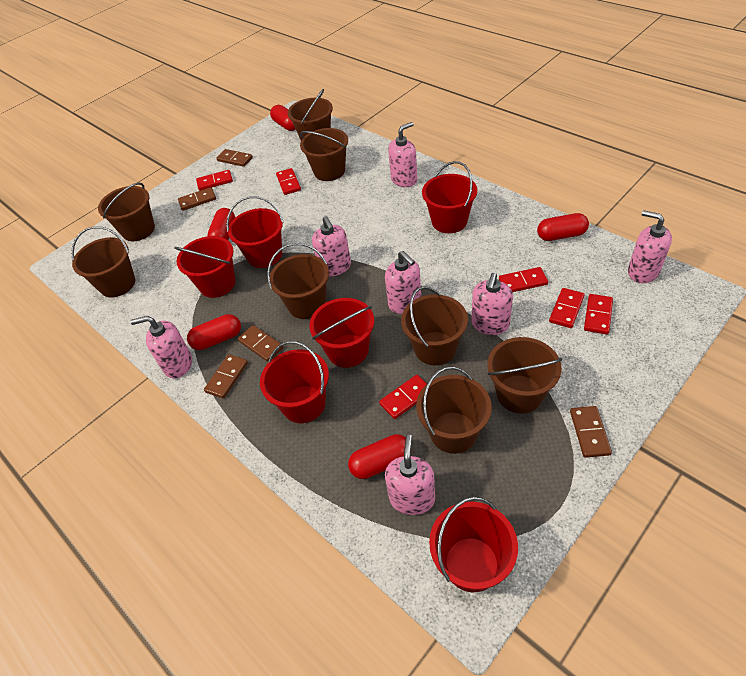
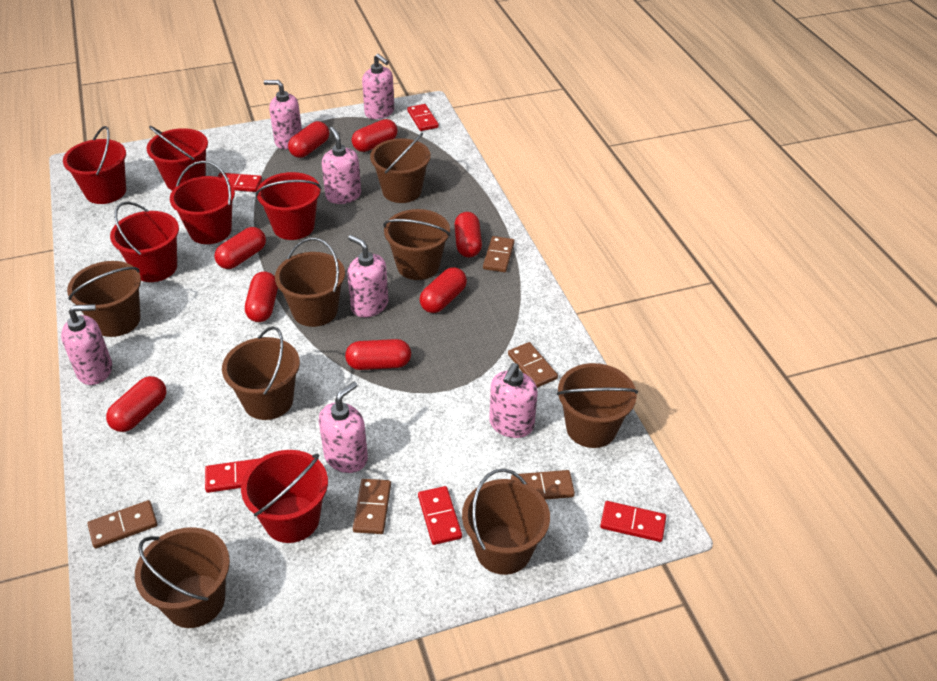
red capsule: 5 -> 8
red domino: 6 -> 5

